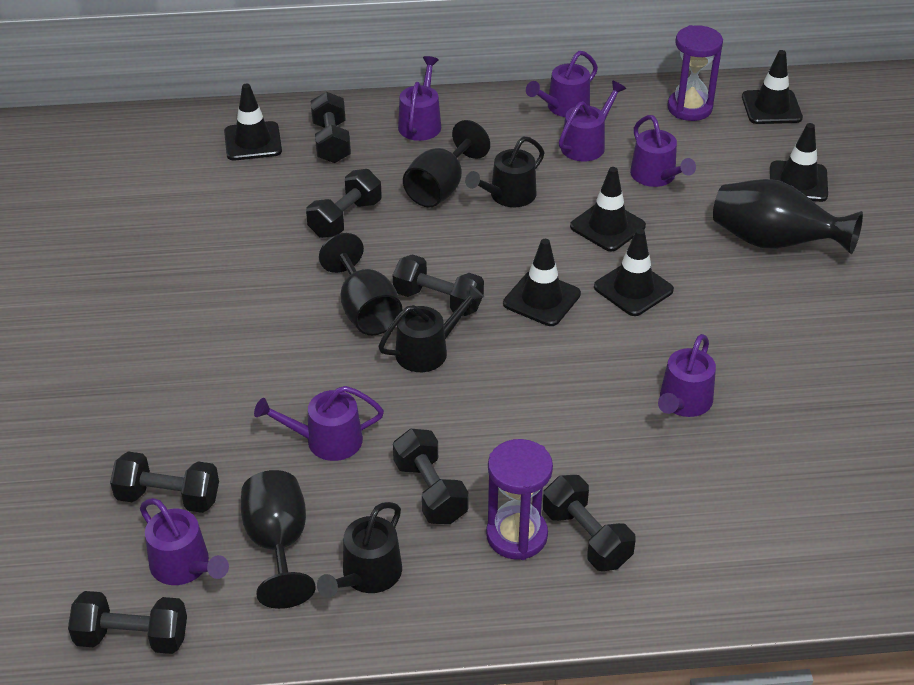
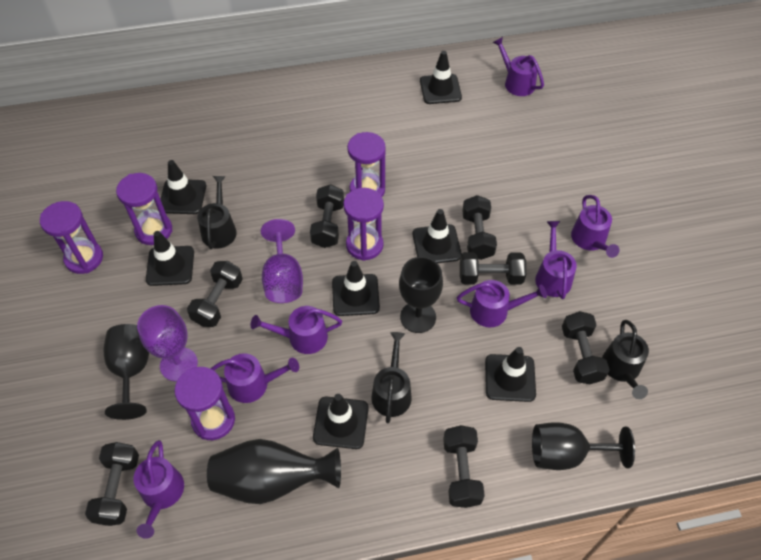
black traffic cone: 6 -> 7
purple goblet: 0 -> 2
purple hourglass: 2 -> 5

